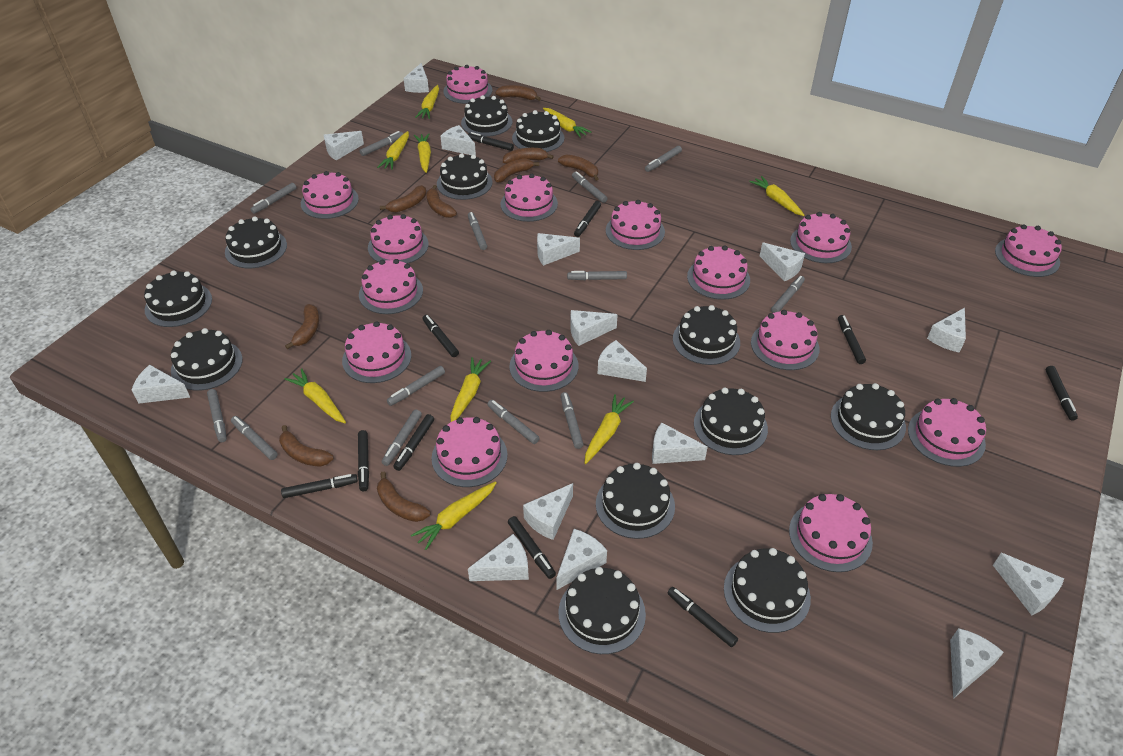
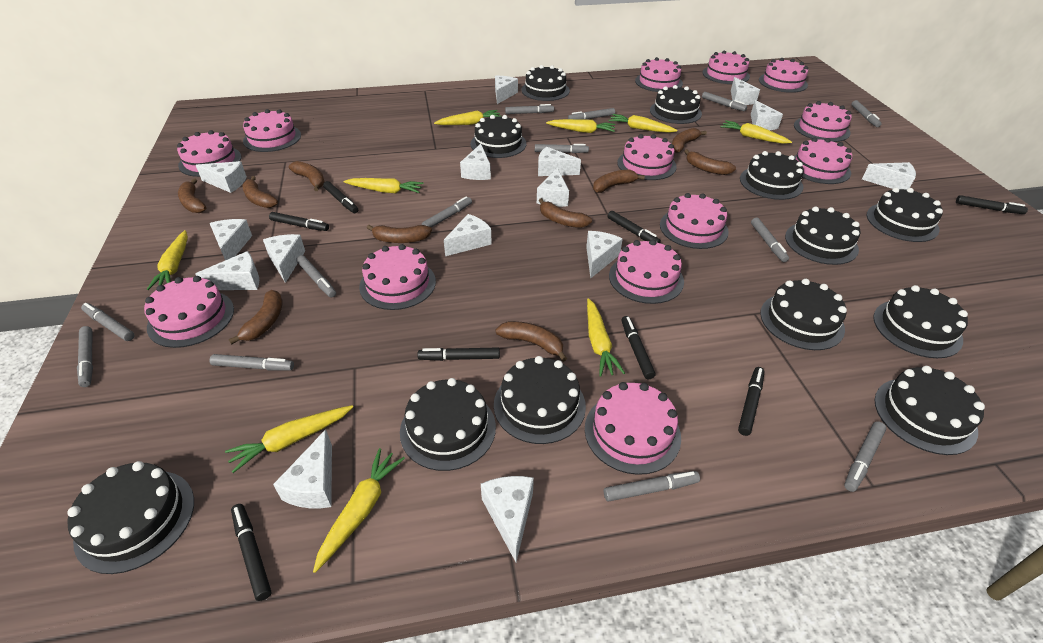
black marker: 10 -> 8
brown banana: 9 -> 10
pink cake: 15 -> 13

